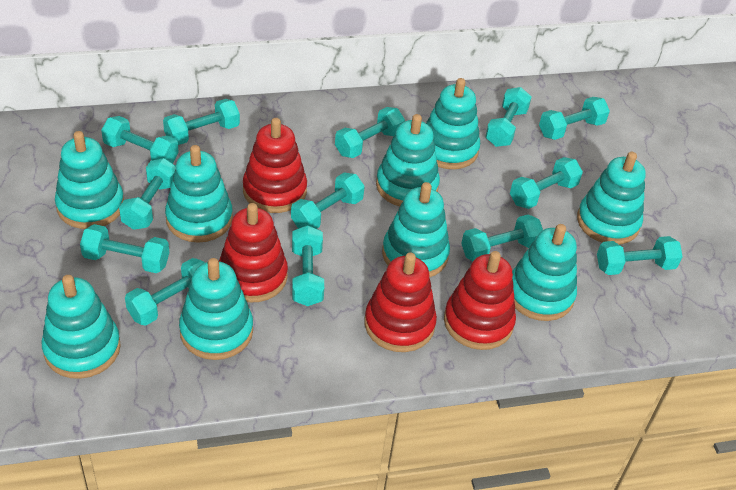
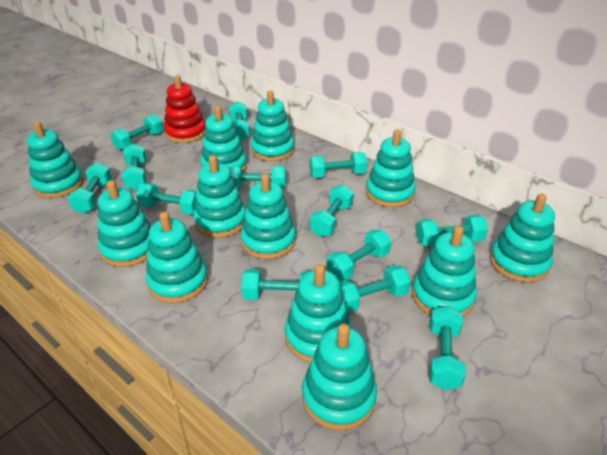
red stacking toy: 4 -> 1
turquoise stacking toy: 9 -> 12

